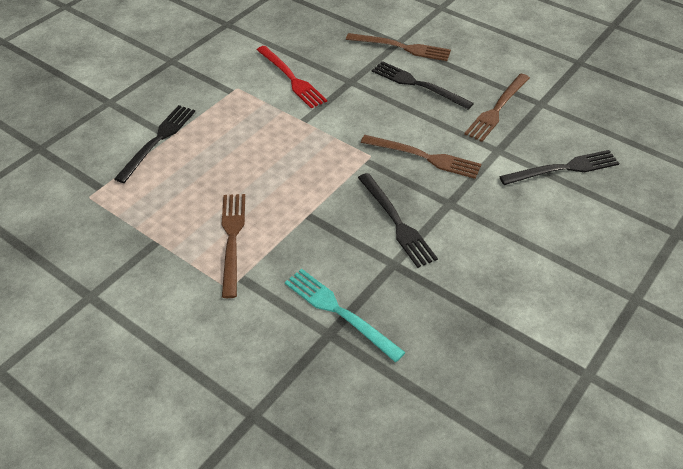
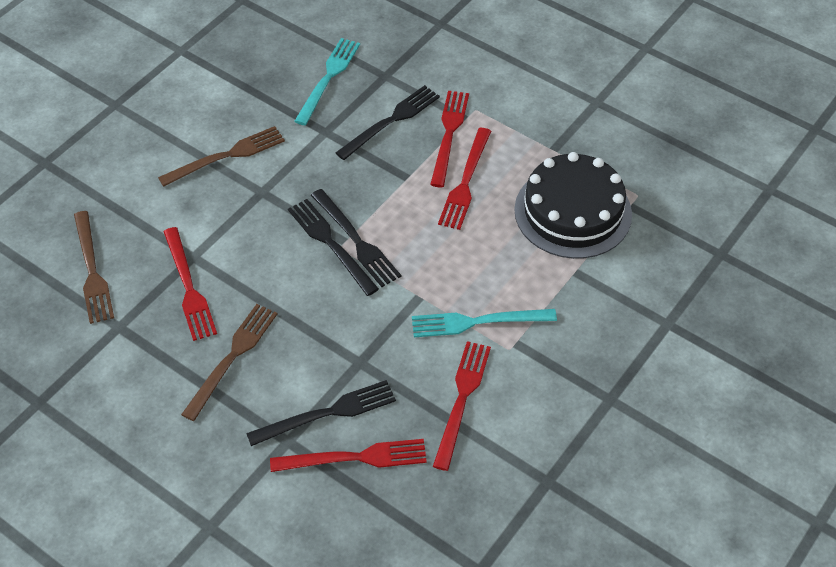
black cake: 0 -> 1
brown fork: 4 -> 3
red fork: 1 -> 5
turquoise fork: 1 -> 2

